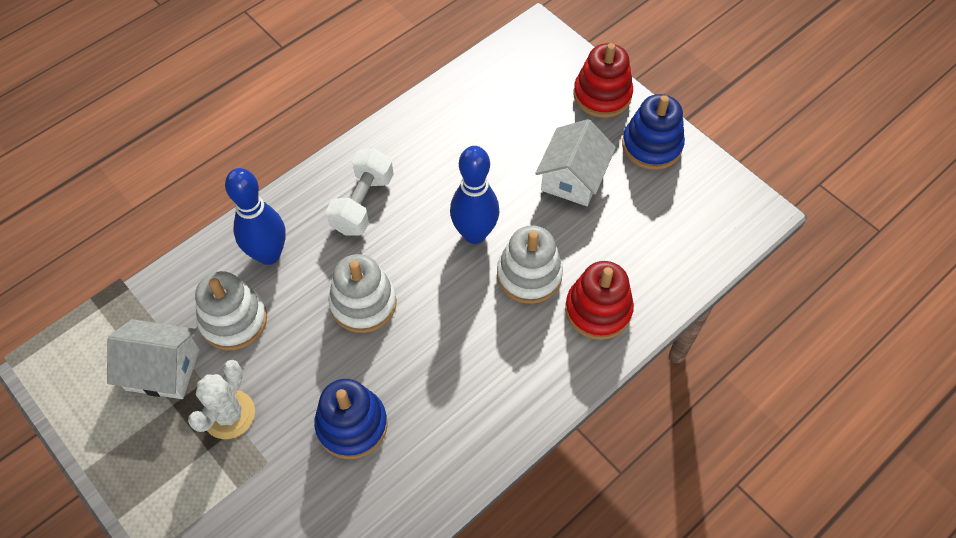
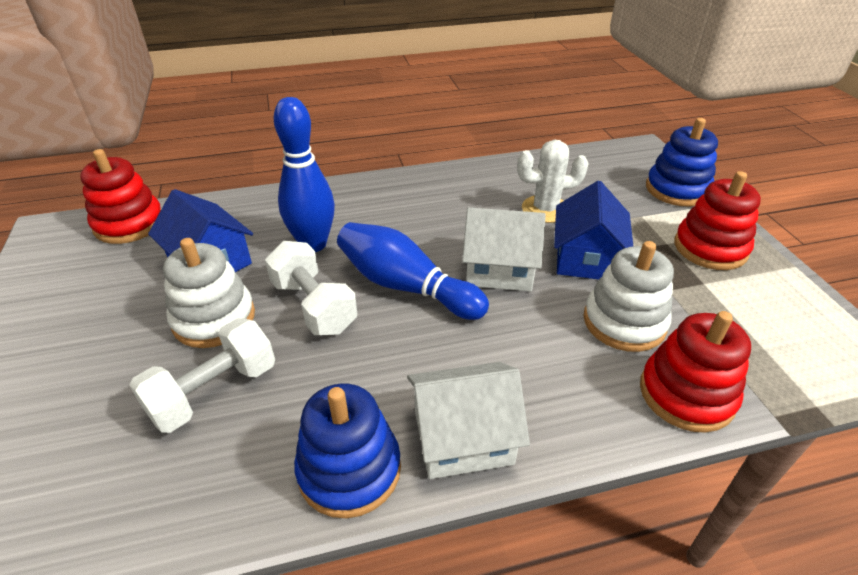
blue house: 0 -> 2
red stacking toy: 2 -> 3
white dumbbell: 1 -> 2
white stacking toy: 3 -> 2

